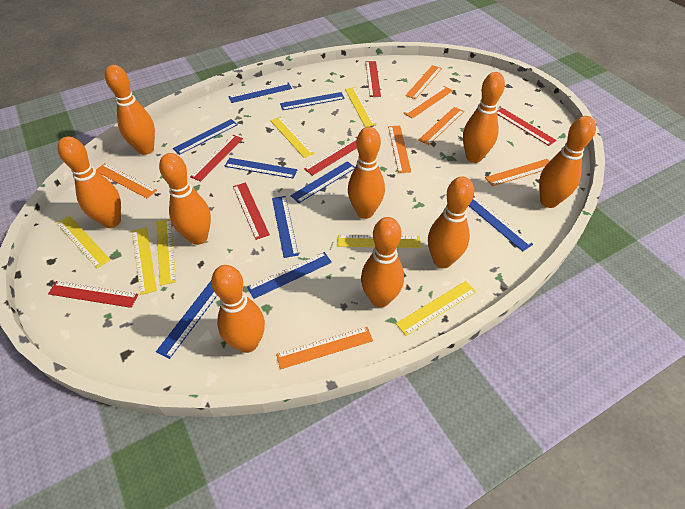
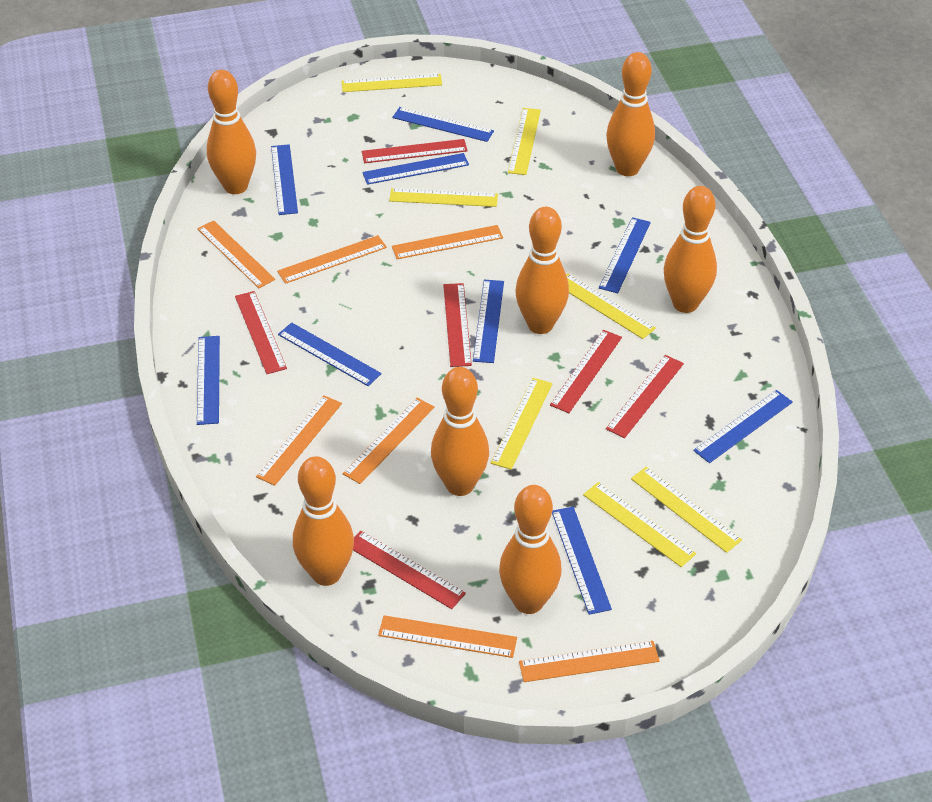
orange bowling pin: 9 -> 7

